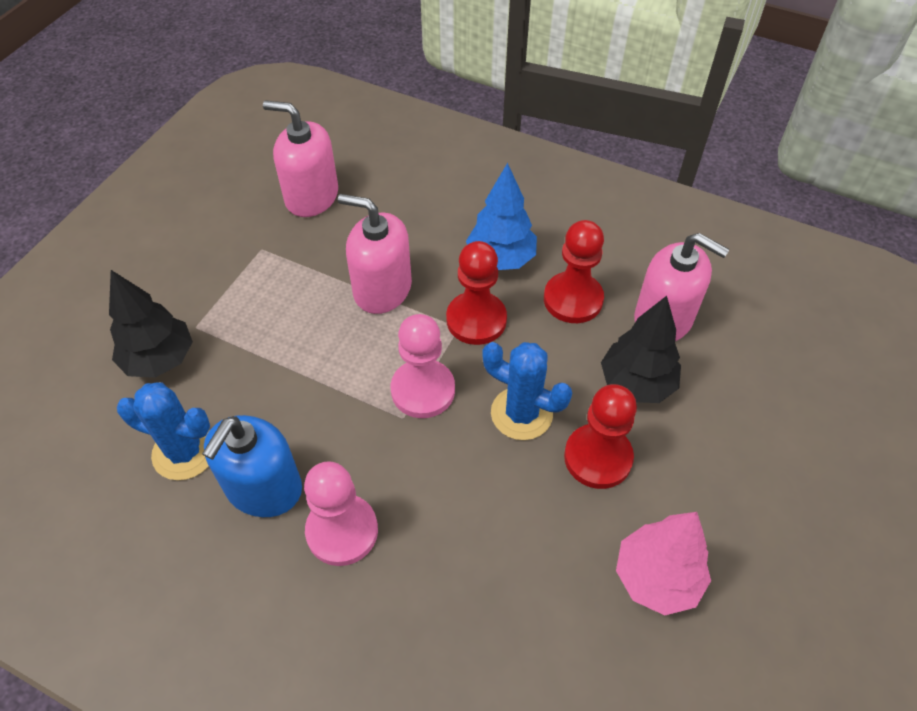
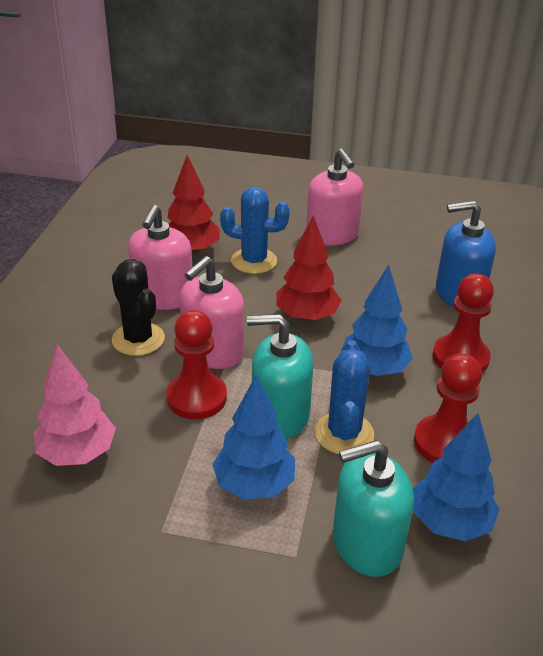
black cactus: 0 -> 1
black tree: 2 -> 0
blue tree: 1 -> 3
pink pawn: 2 -> 0
red tree: 0 -> 2
turquoise soap dispenser: 0 -> 2

